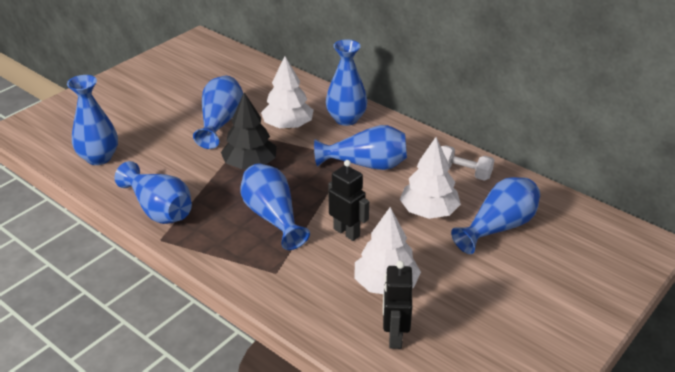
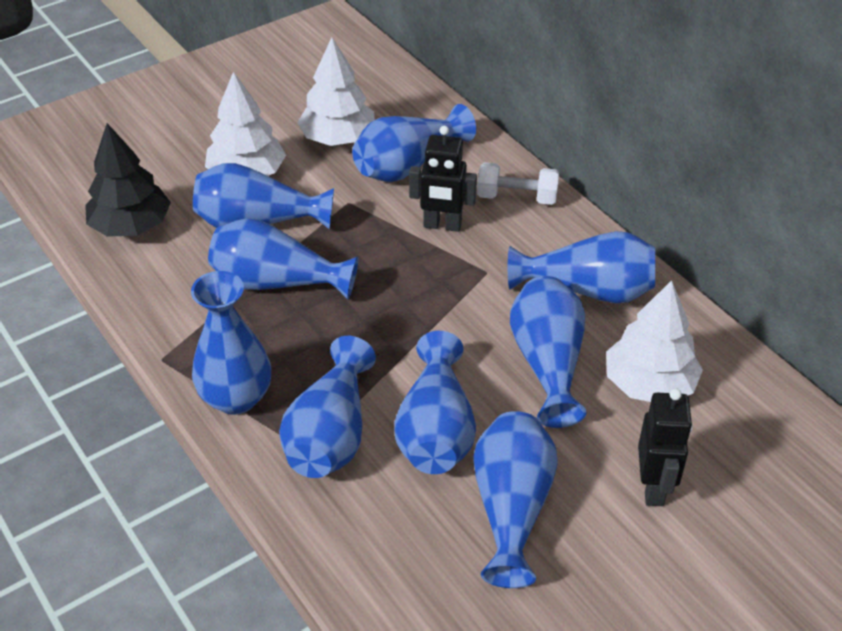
blue vase: 7 -> 9

